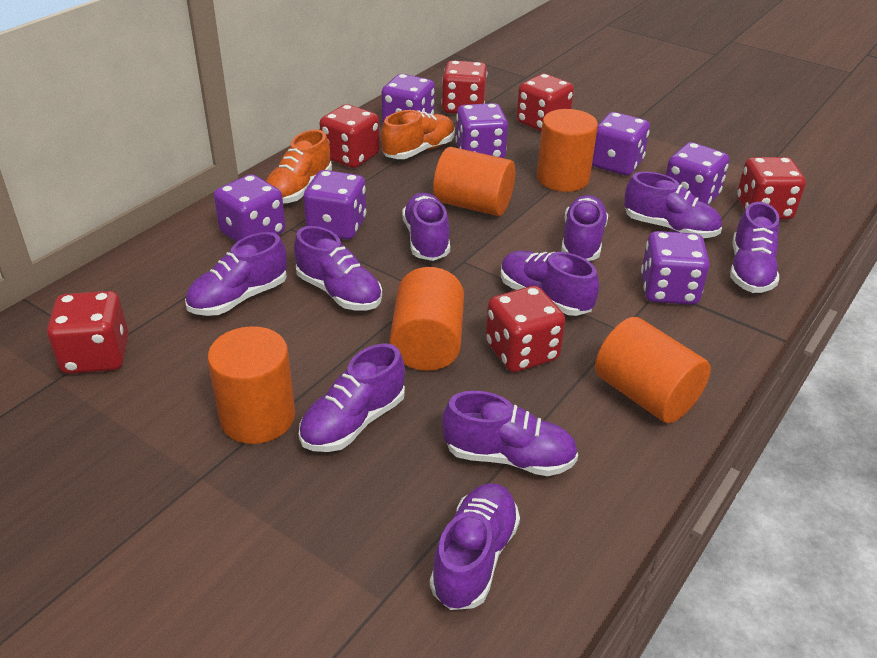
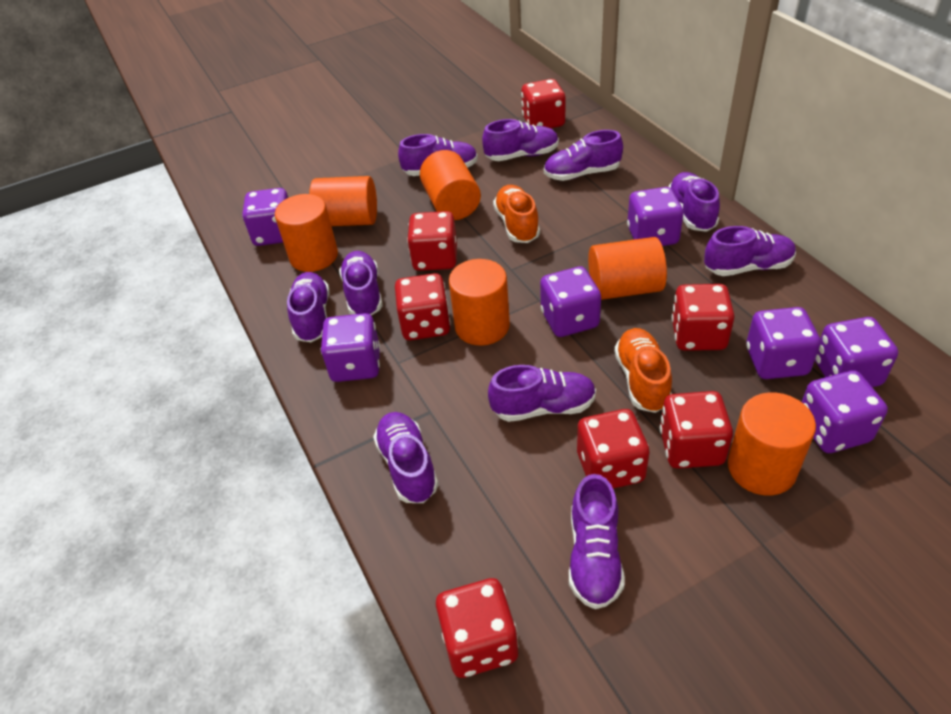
orange cylinder: 5 -> 6
red dice: 6 -> 7

